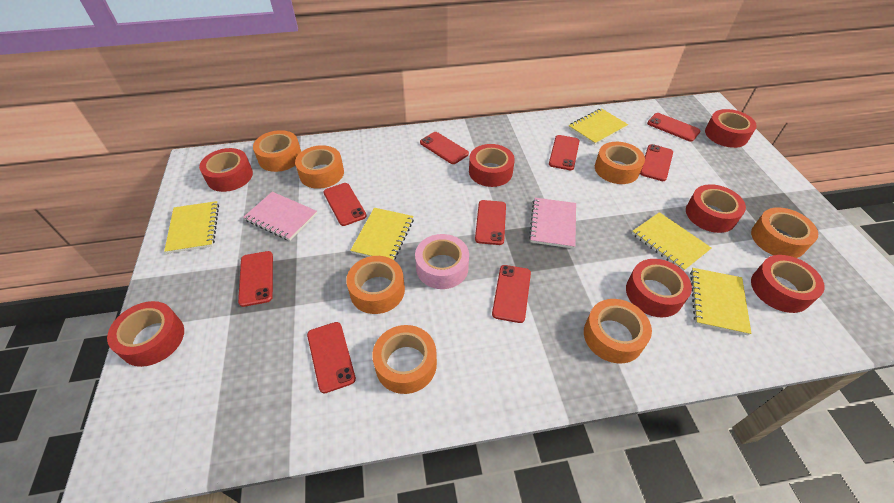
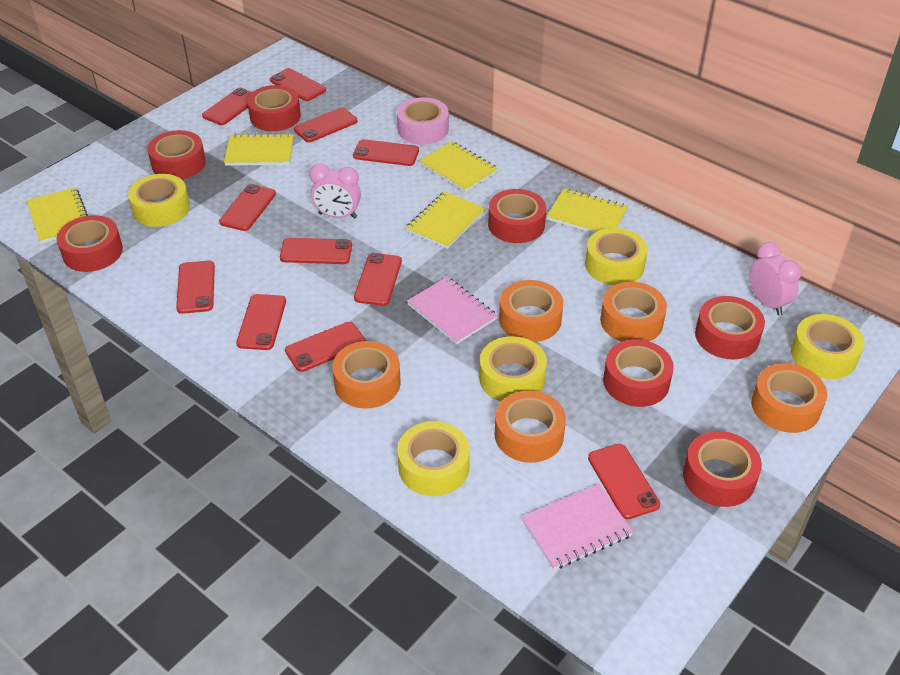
orange tape: 7 -> 5
pink clock: 0 -> 2
red phone: 9 -> 11
yellow tape: 0 -> 5

